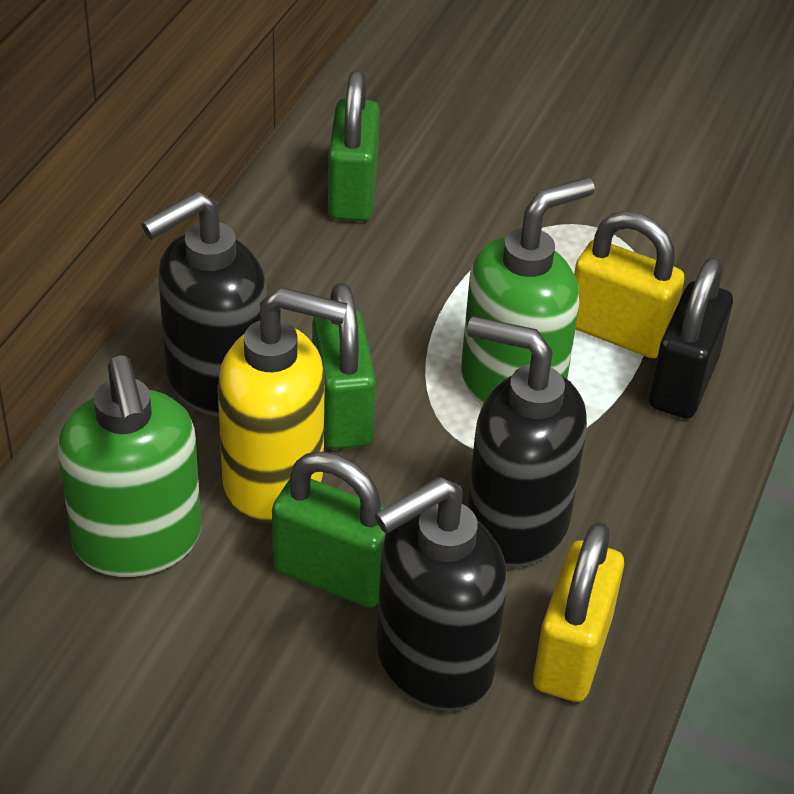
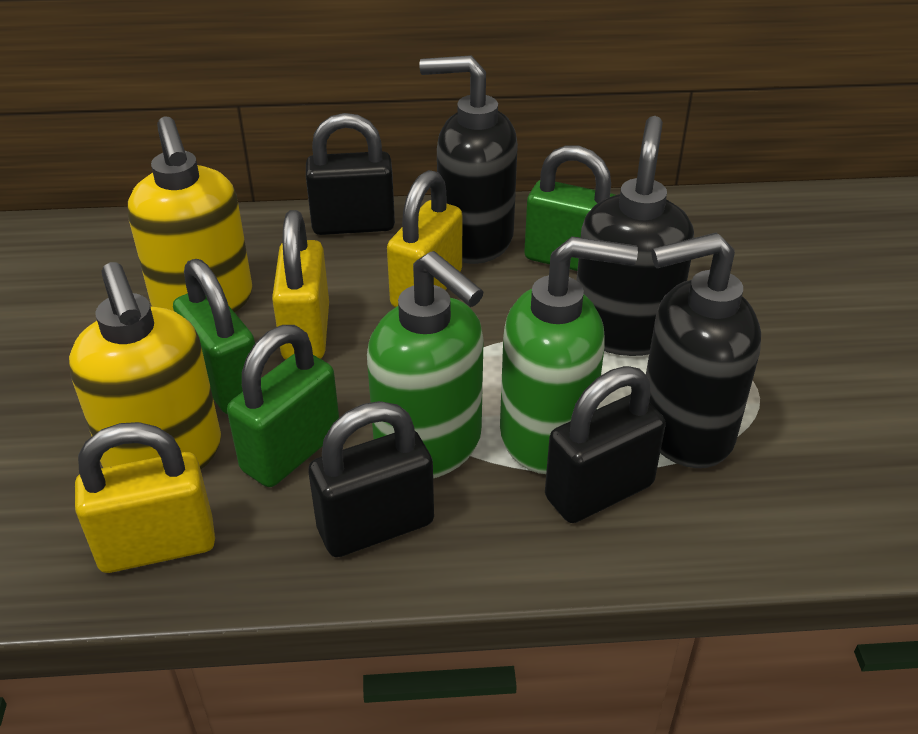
black padlock: 1 -> 3
yellow padlock: 2 -> 3
yellow soap dispenser: 1 -> 2

